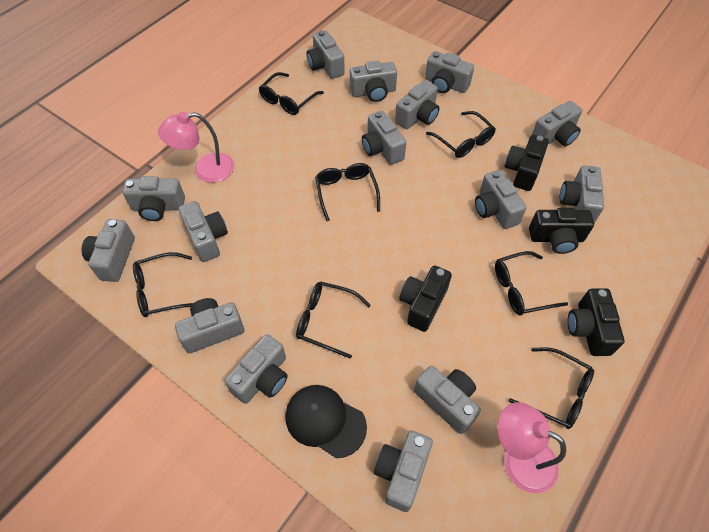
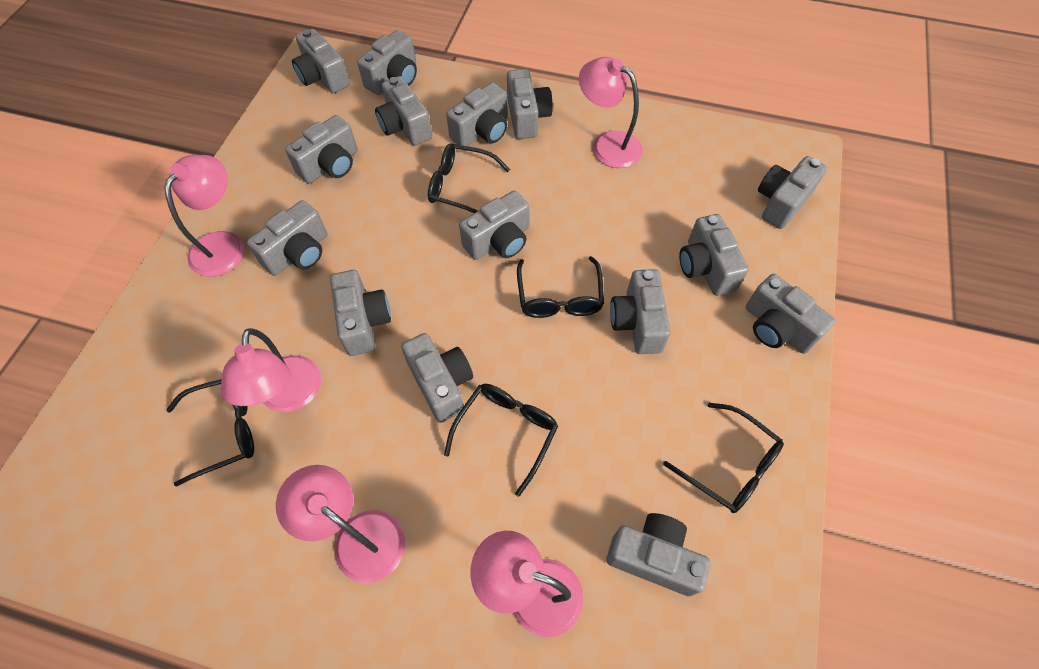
black camera: 4 -> 0
black cap: 1 -> 0
black glasses: 7 -> 5
pink lamp: 2 -> 5

